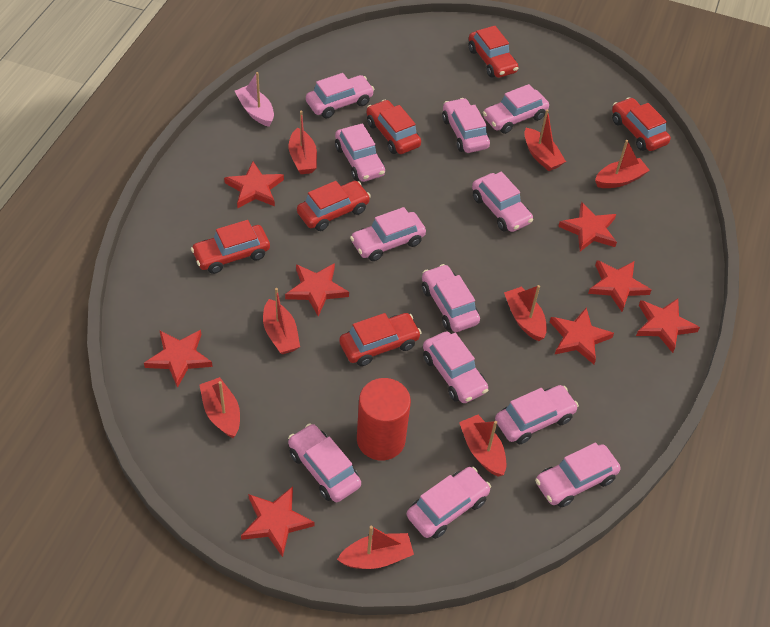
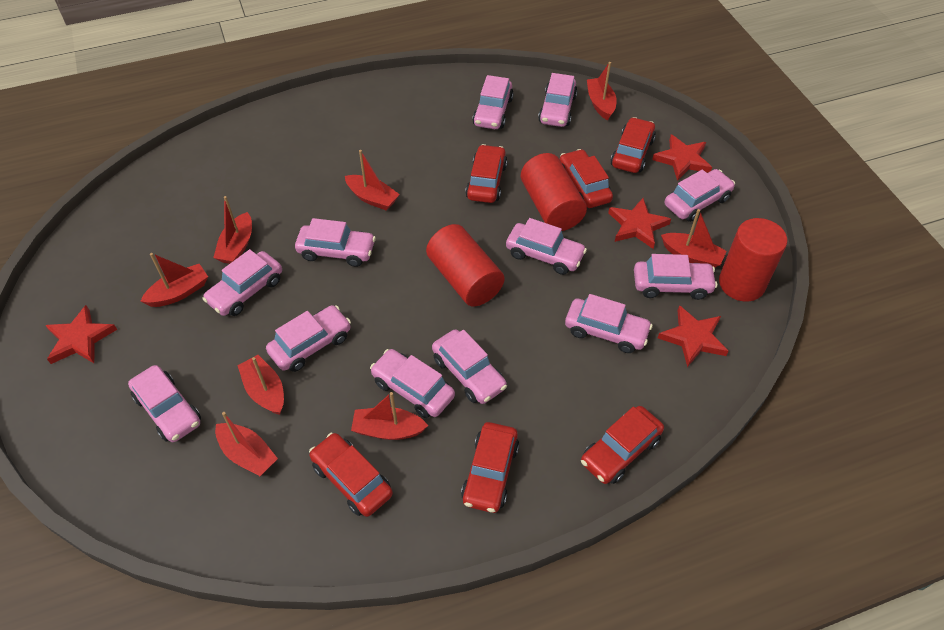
pink boat: 1 -> 0
red cylinder: 1 -> 3
red star: 8 -> 4

